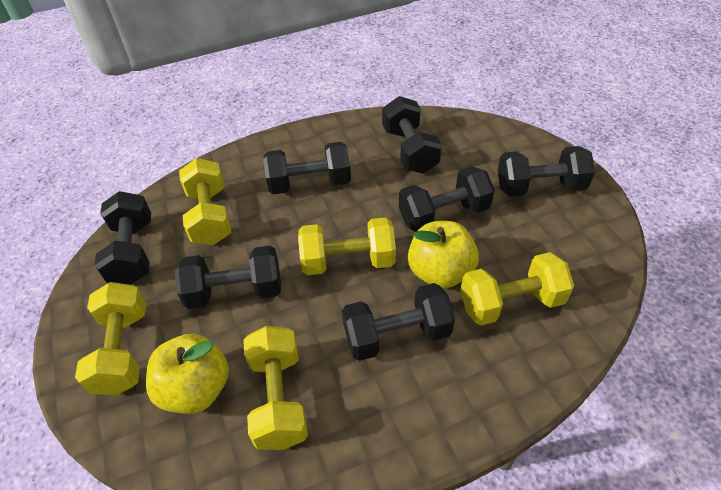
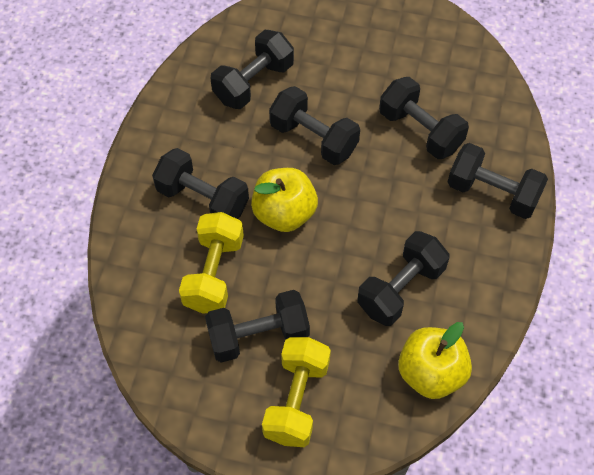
yellow dumbbell: 5 -> 2

